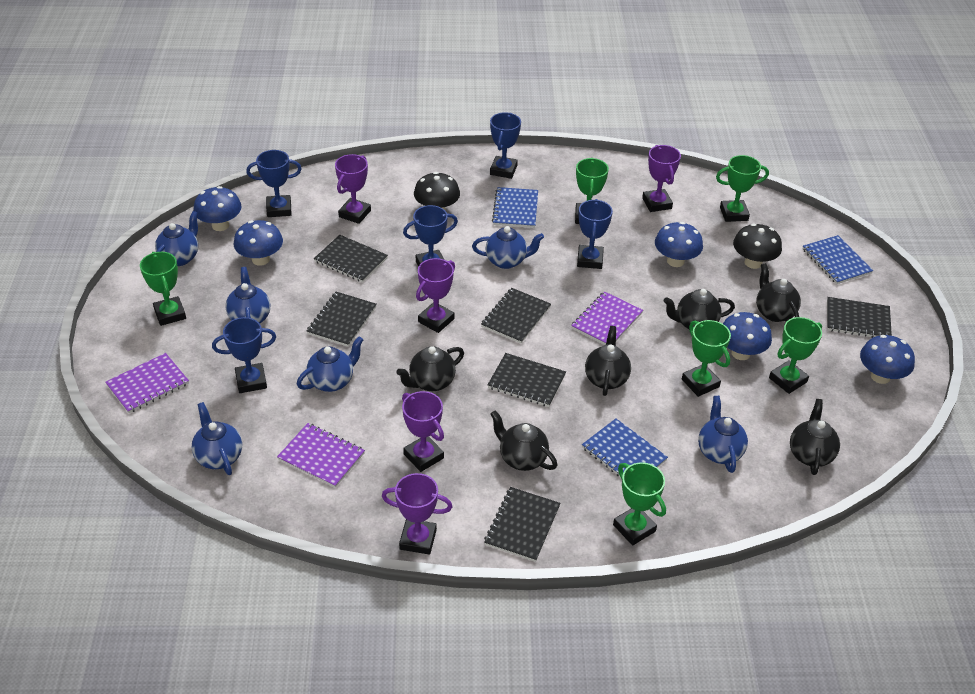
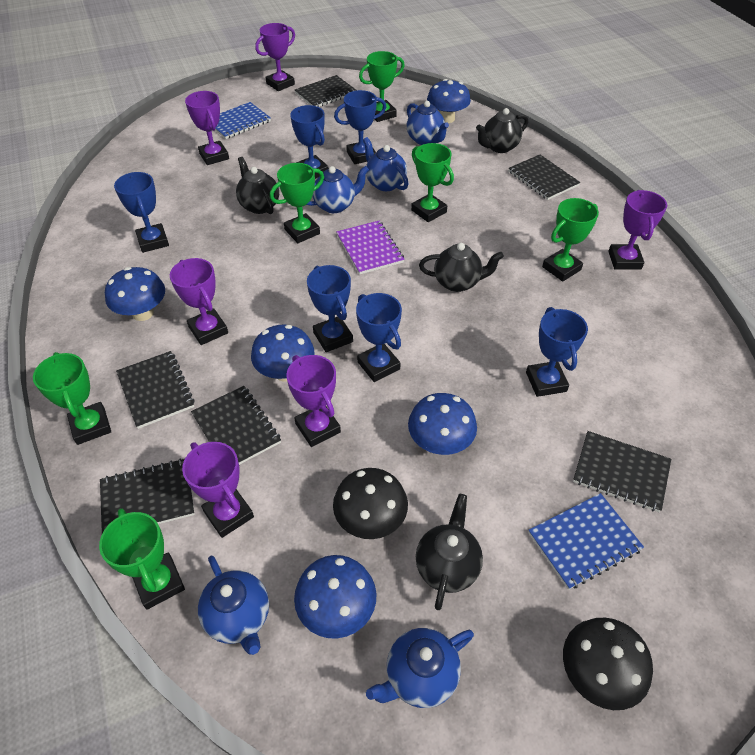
black teapot: 6 -> 4
blue notebook: 3 -> 2
blue teapot: 6 -> 5
blue trophy: 5 -> 6
purple notebook: 3 -> 1
purple trophy: 5 -> 6

